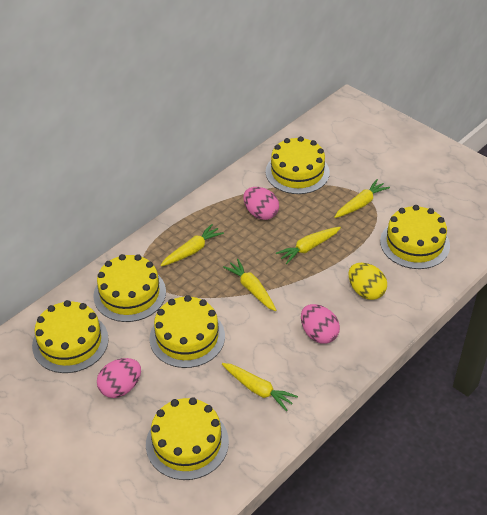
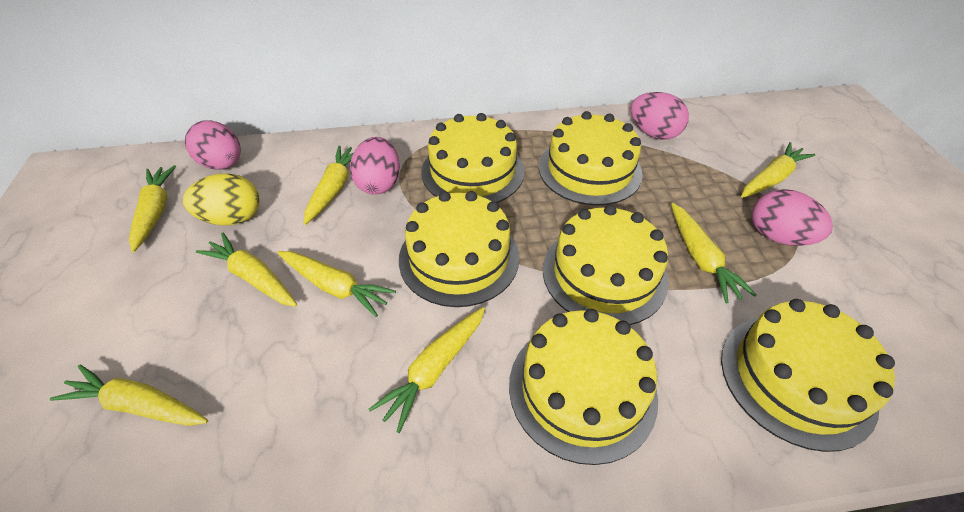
pink egg: 3 -> 4
yellow carrot: 5 -> 8

